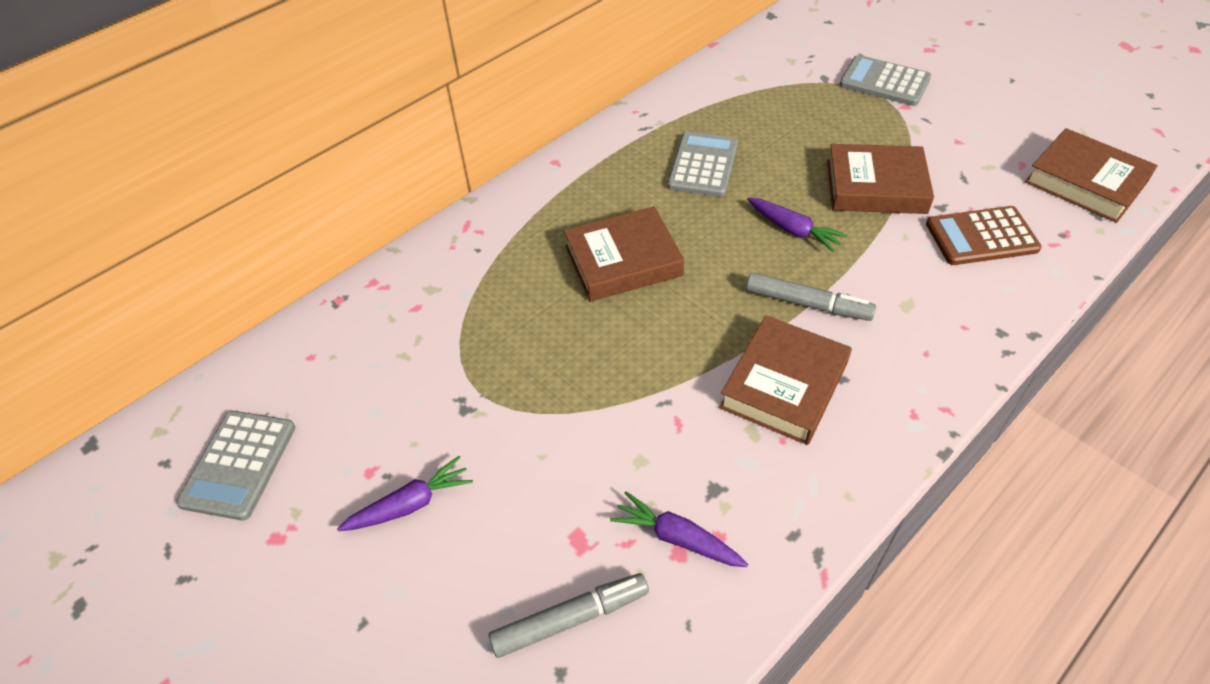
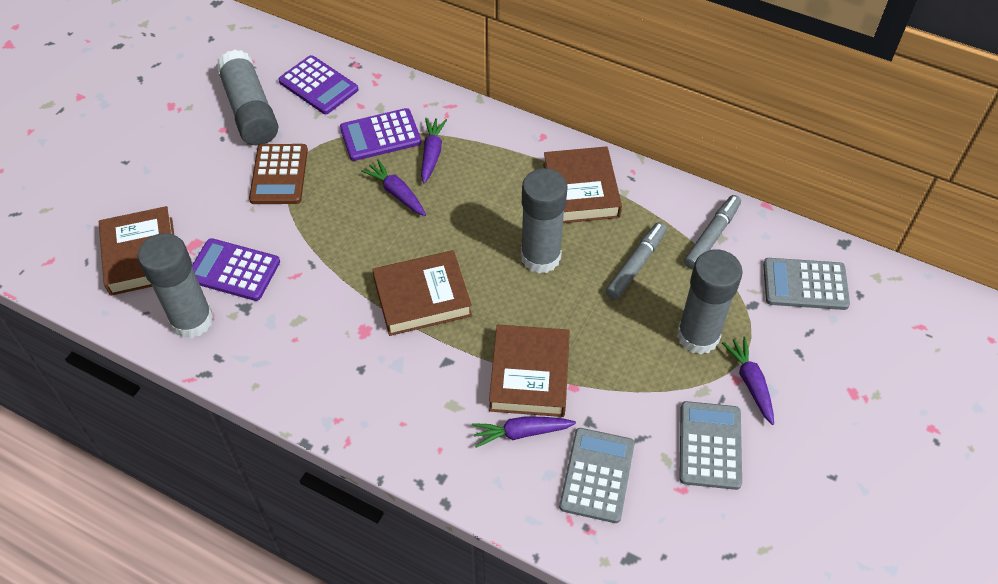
grey glue stick: 0 -> 4
purple calculator: 0 -> 3
purple carrot: 3 -> 4

